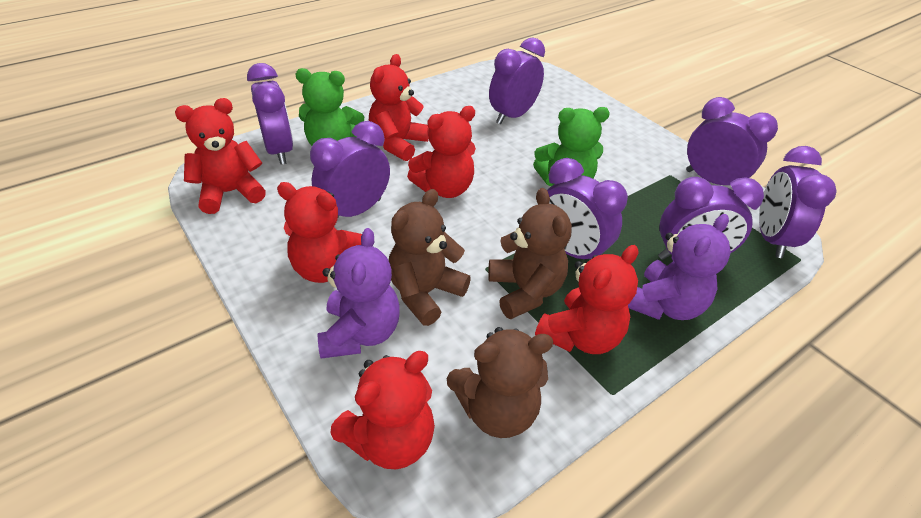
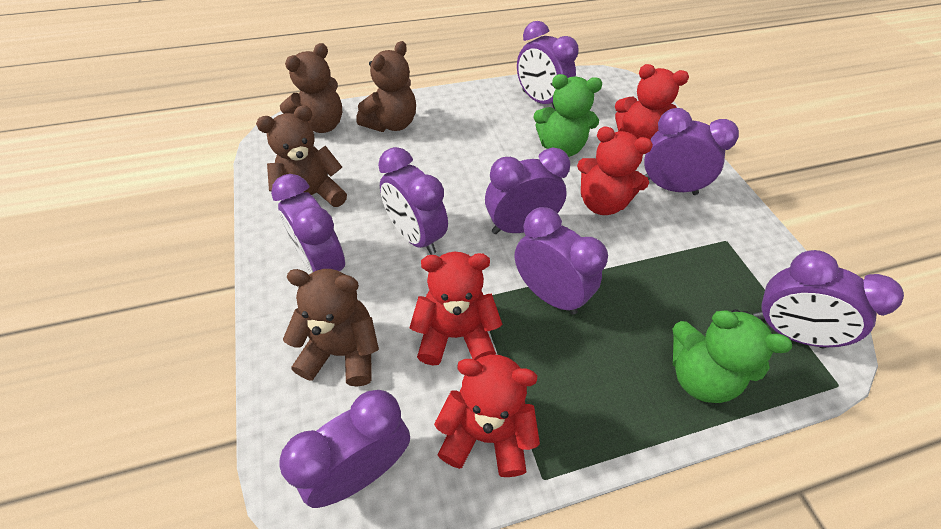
brown teddy bear: 3 -> 4
purple clock: 7 -> 8
purple teddy bear: 2 -> 0
red teddy bear: 6 -> 4

